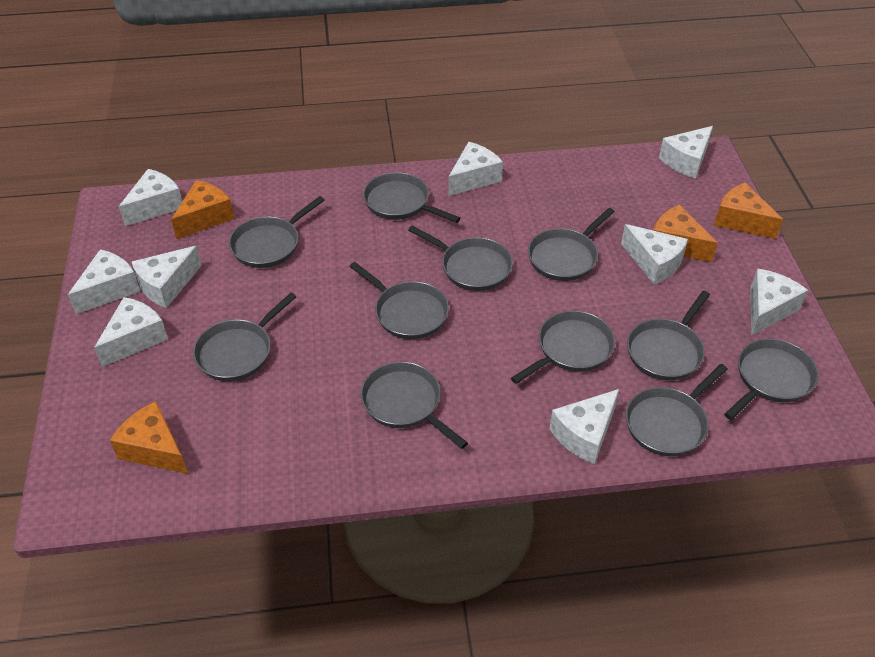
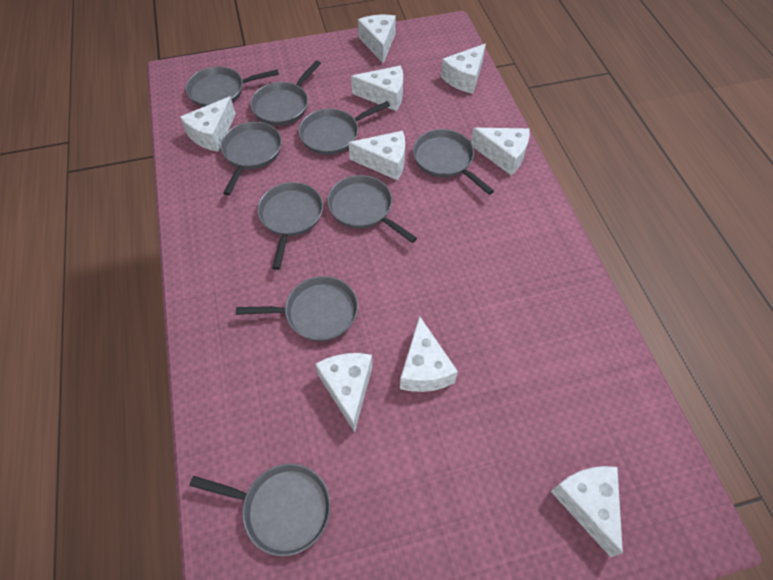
grey pan: 11 -> 9
orange cheese: 4 -> 0

